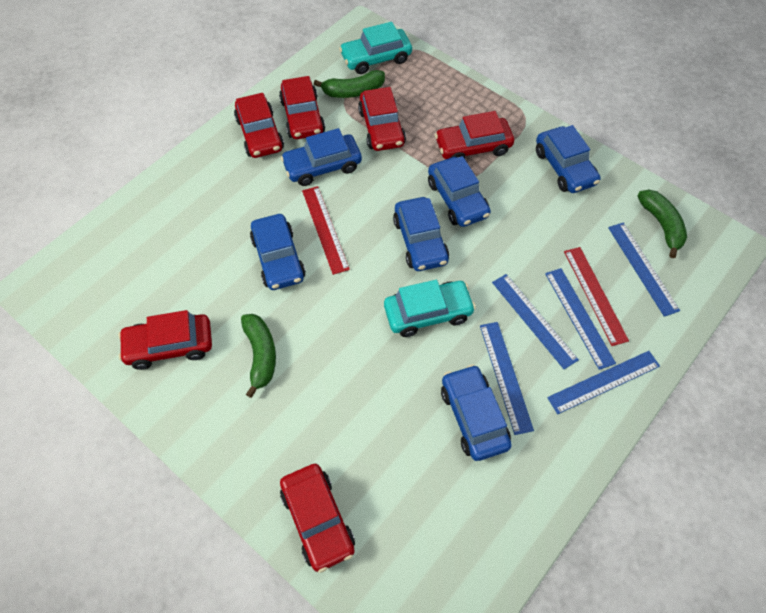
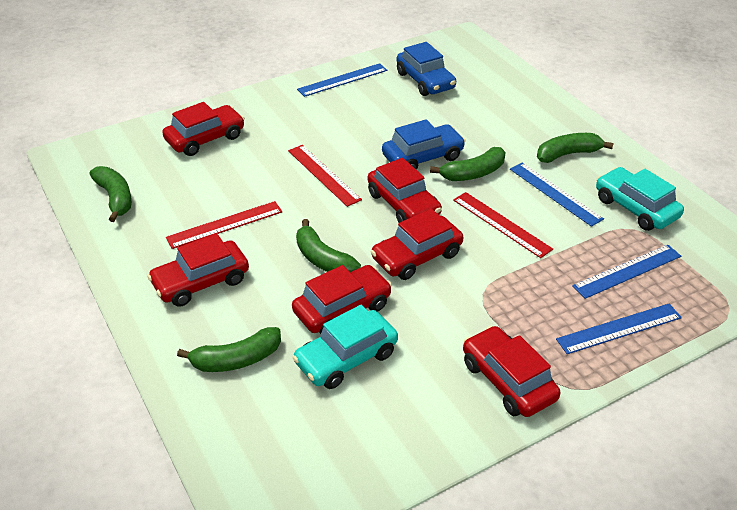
blue car: 6 -> 2
blue ruler: 5 -> 4
green banana: 3 -> 5
red ruler: 2 -> 3

